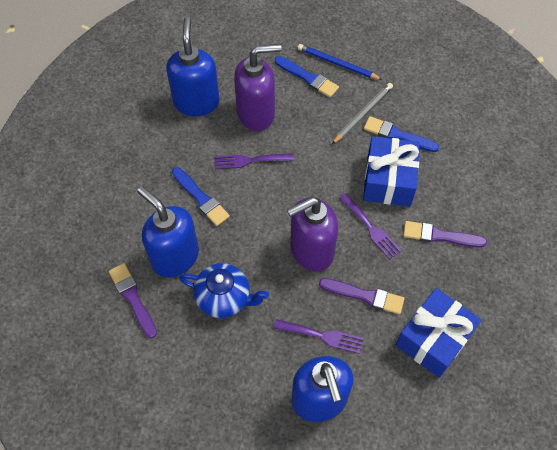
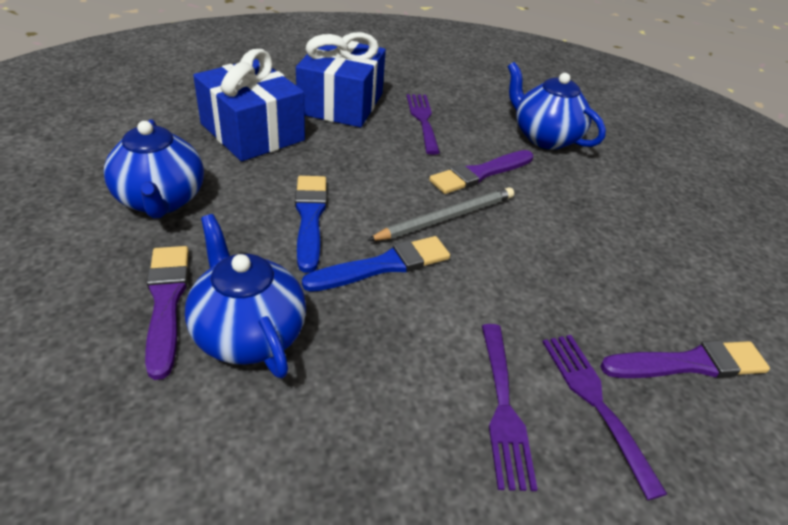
blue brush: 3 -> 2
blue pencil: 1 -> 0
blue soap dispenser: 3 -> 0
blue teapot: 1 -> 3
purple soap dispenser: 2 -> 0

